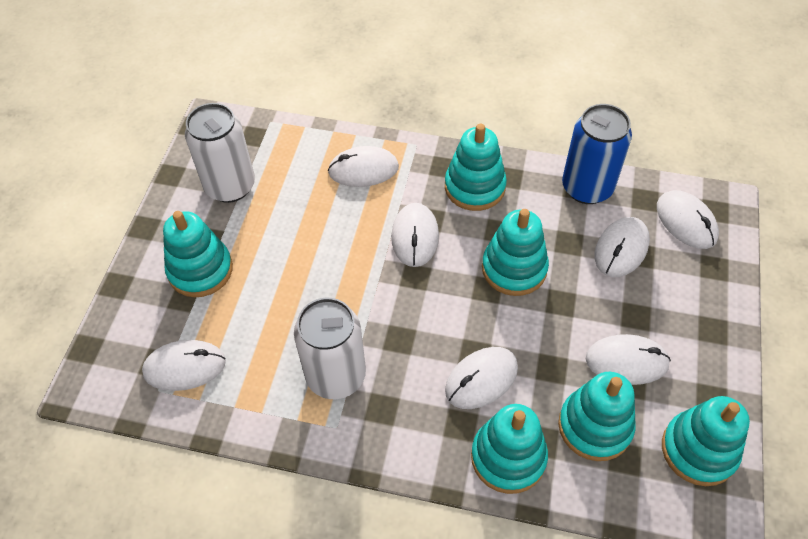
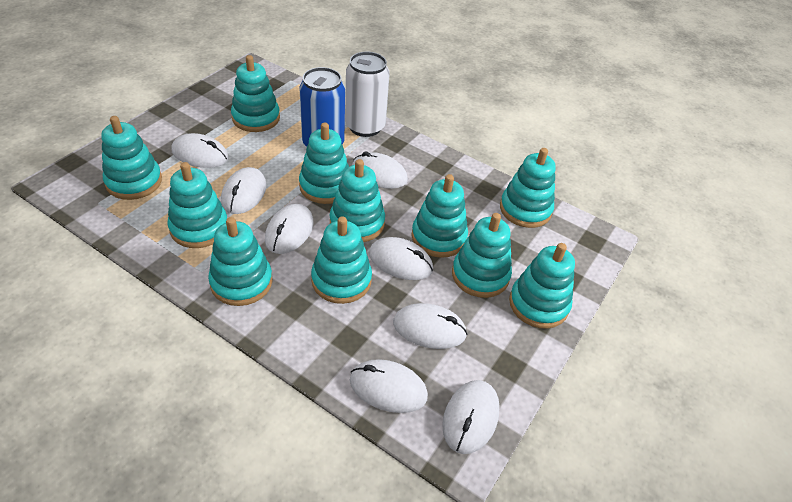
turquoise stacking toy: 6 -> 11
white can: 2 -> 1
white mouse: 7 -> 8

